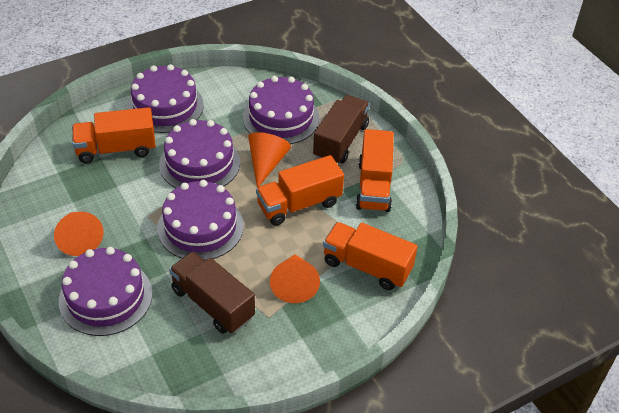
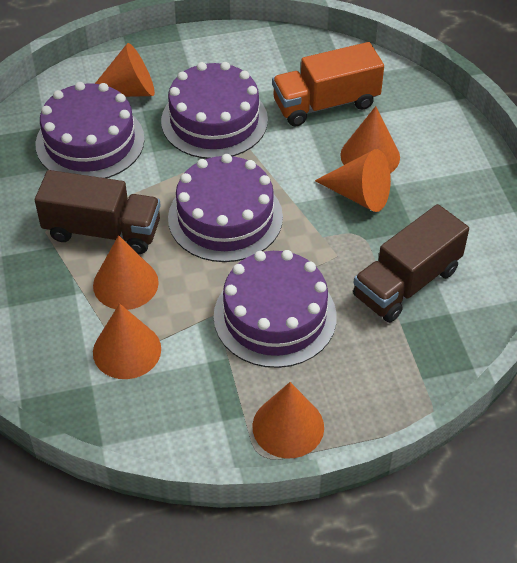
orange cone: 3 -> 6
orange truck: 4 -> 1
purple cake: 5 -> 4

